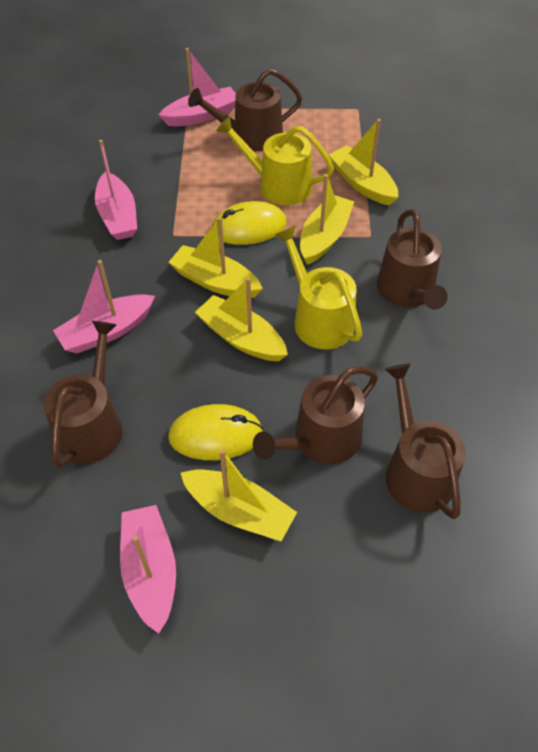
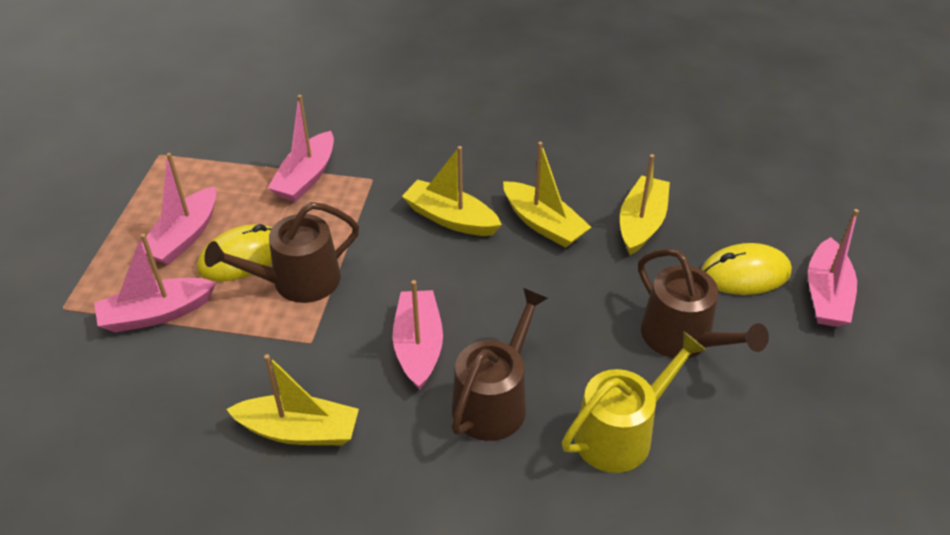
brown watering can: 5 -> 3
pink boat: 4 -> 5
yellow boat: 5 -> 4
yellow watering can: 2 -> 1

